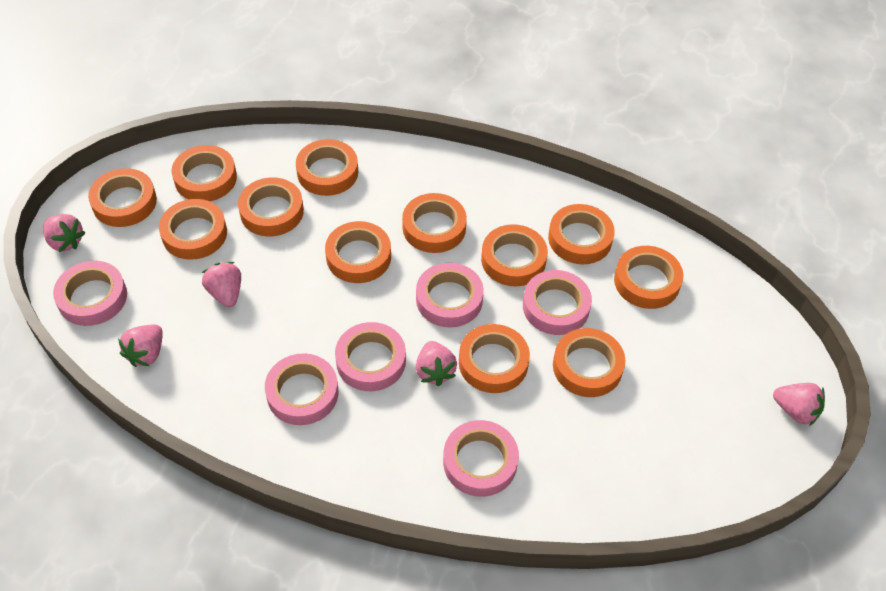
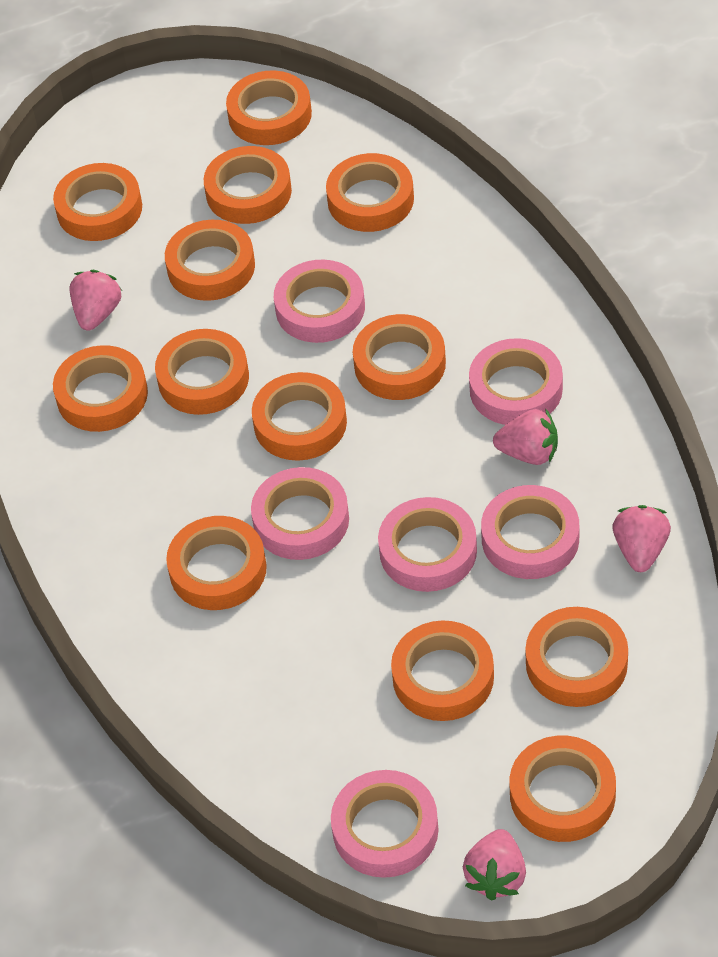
orange tape: 12 -> 13
pink strawberry: 5 -> 4

